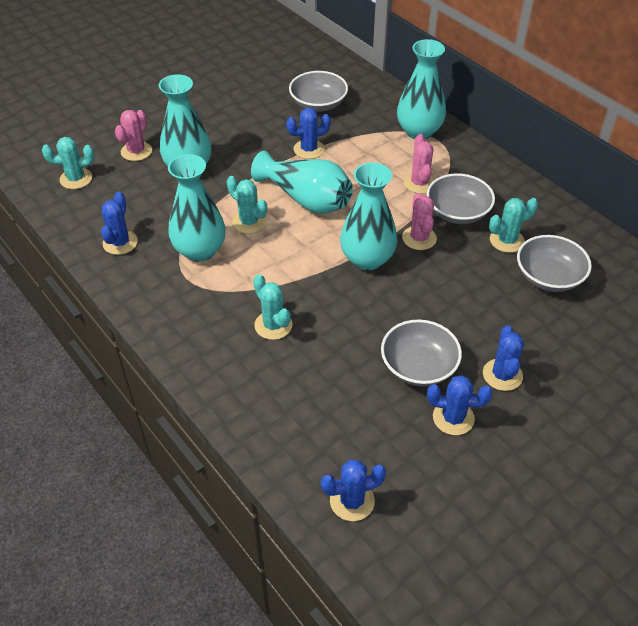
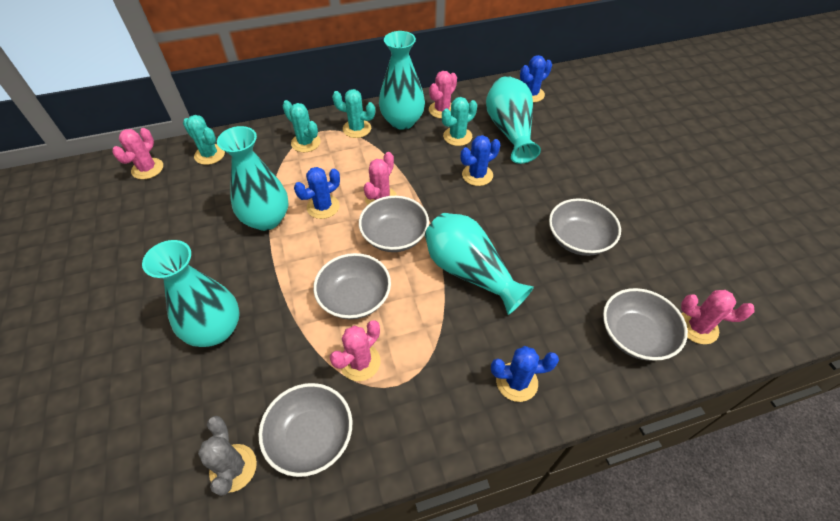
blue cactus: 5 -> 4
grey bowl: 4 -> 5
grey cactus: 0 -> 1
pink cactus: 3 -> 5

